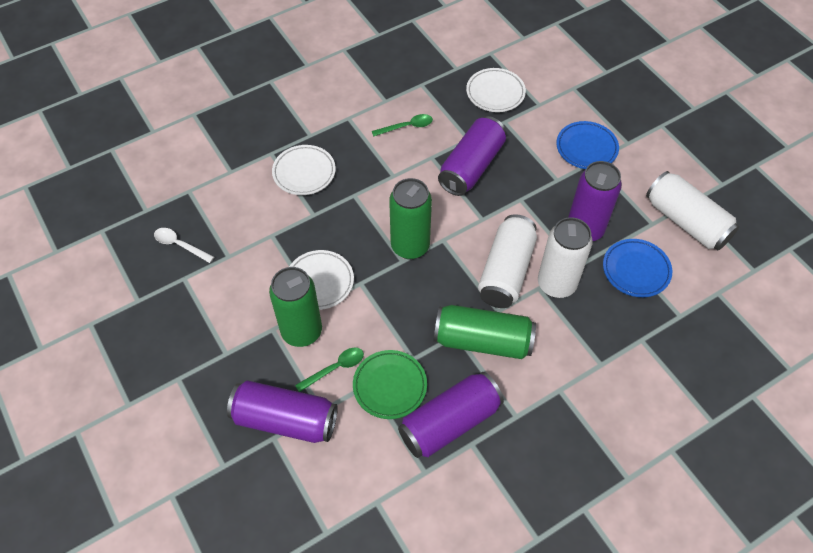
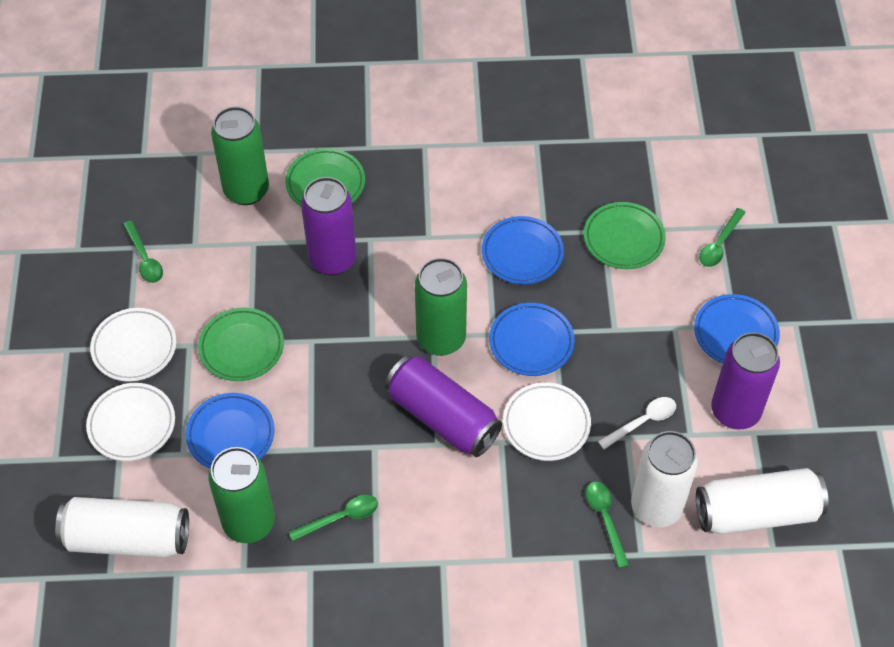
blue plate: 2 -> 4
green plate: 1 -> 3
green spoon: 2 -> 4
purple can: 4 -> 3

